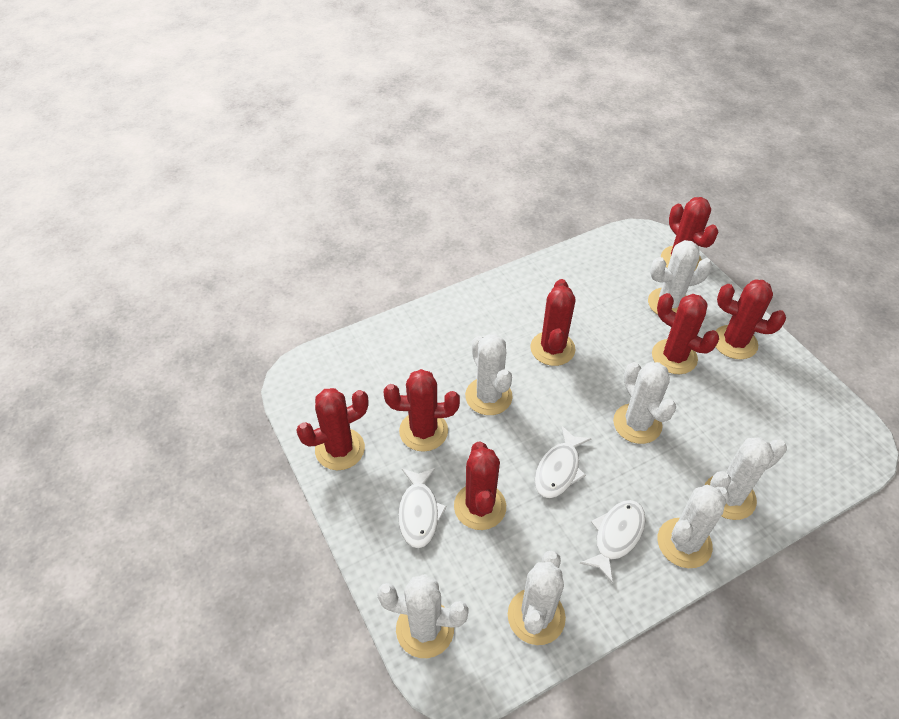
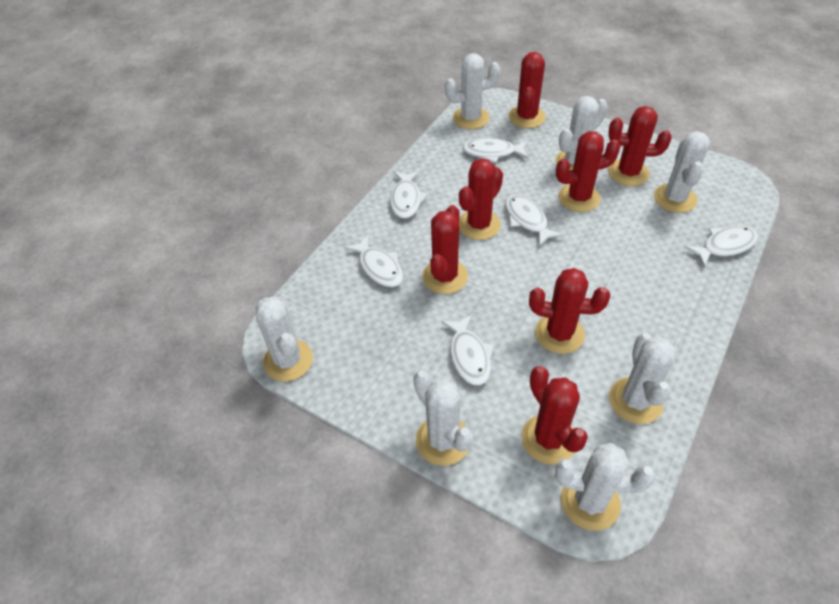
white fish: 3 -> 6

